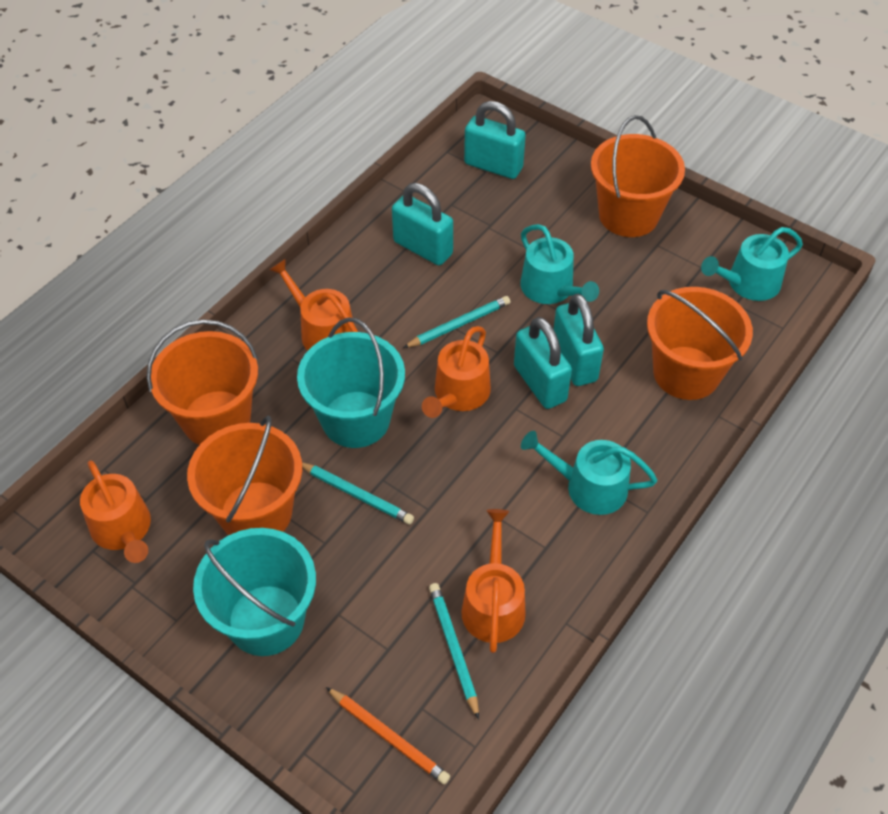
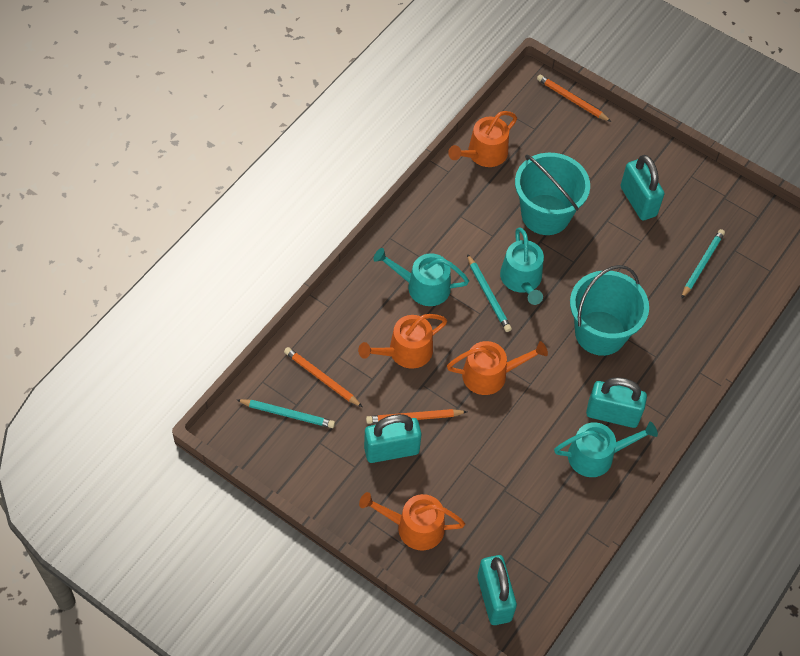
orange bucket: 4 -> 0
orange pencil: 1 -> 3

